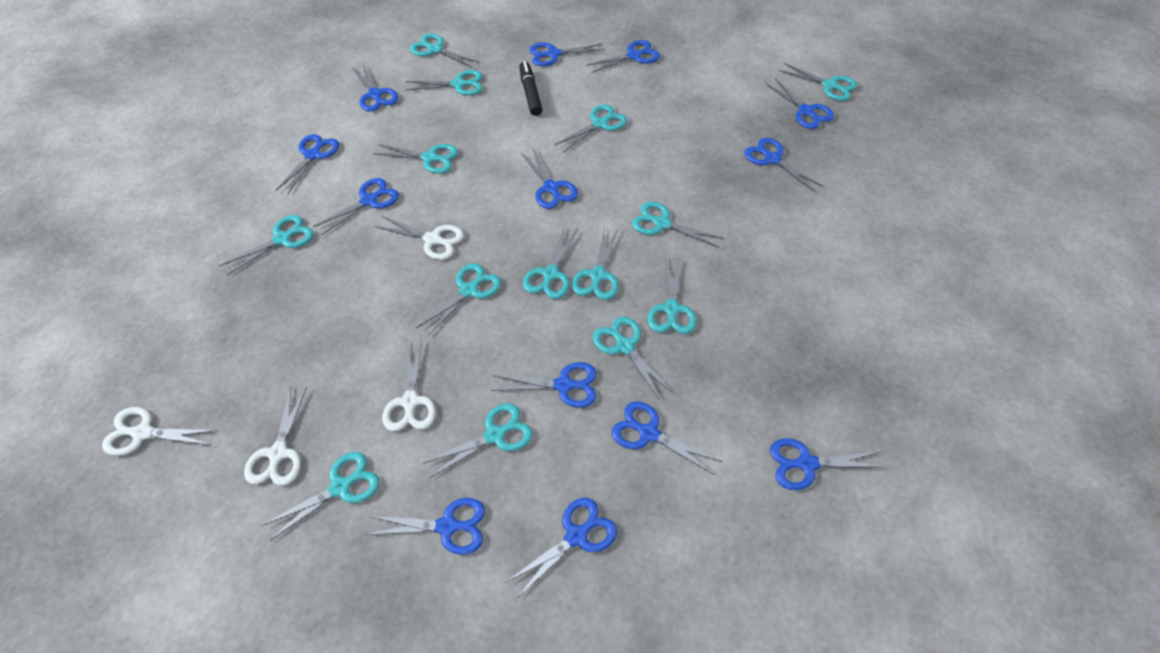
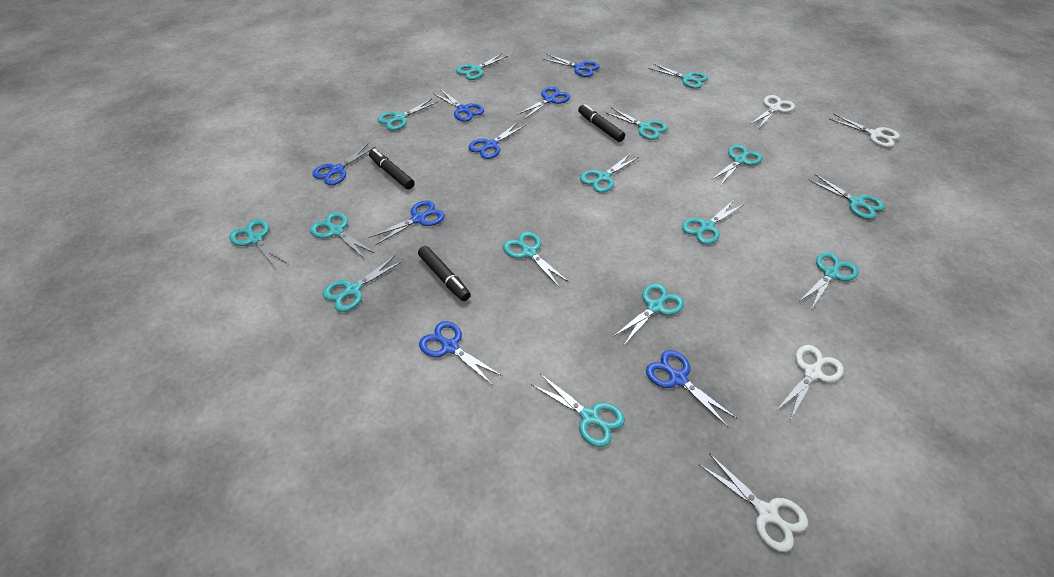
black marker: 1 -> 3
blue scissors: 13 -> 8
turquoise scissors: 14 -> 15

